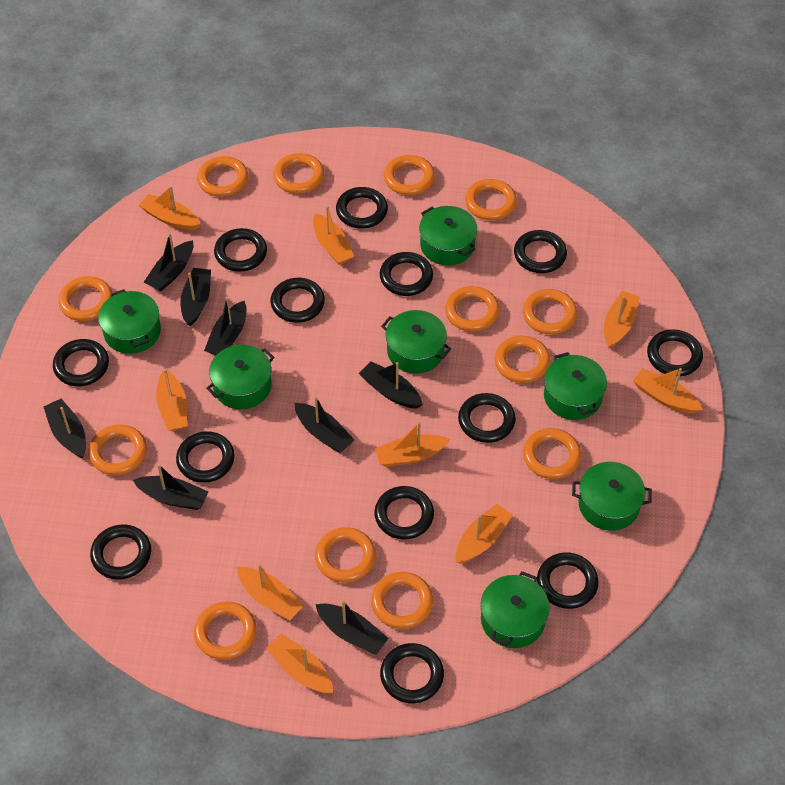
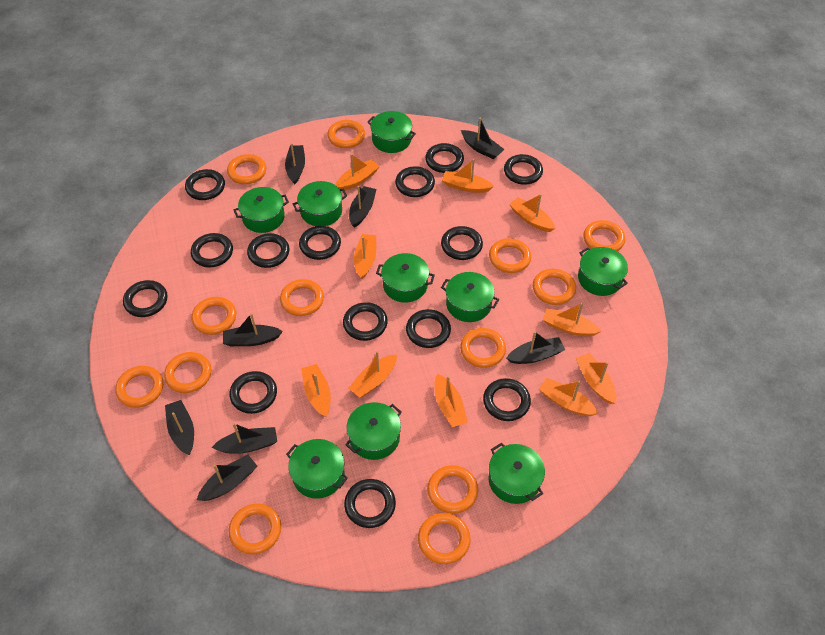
black ring: 13 -> 14
green pot: 7 -> 9
orange boat: 9 -> 10

